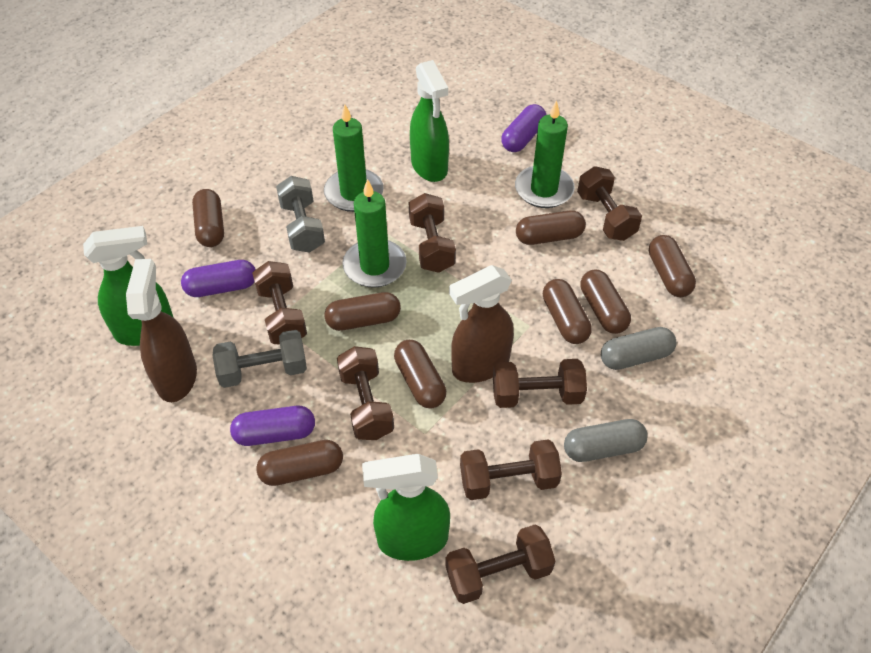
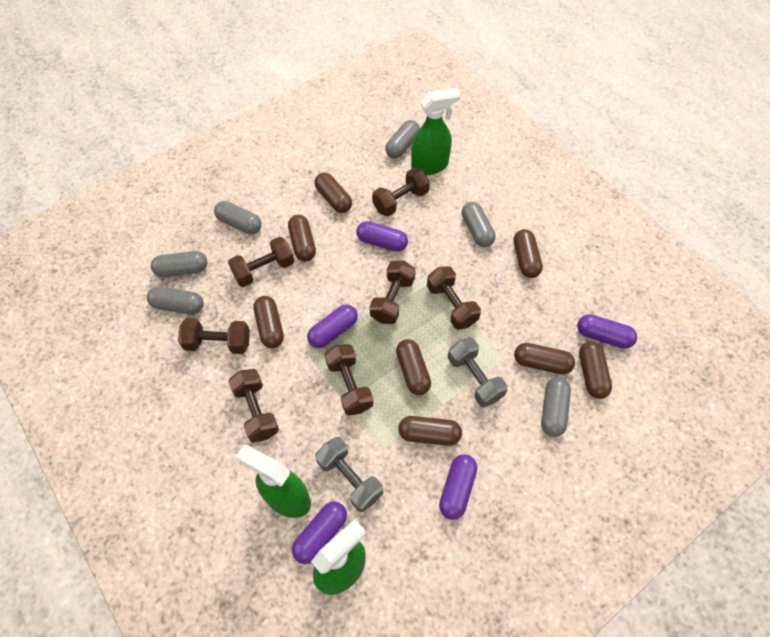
brown spray bottle: 2 -> 0
green candle: 3 -> 0
grey capsule: 2 -> 6
purple capsule: 3 -> 5

